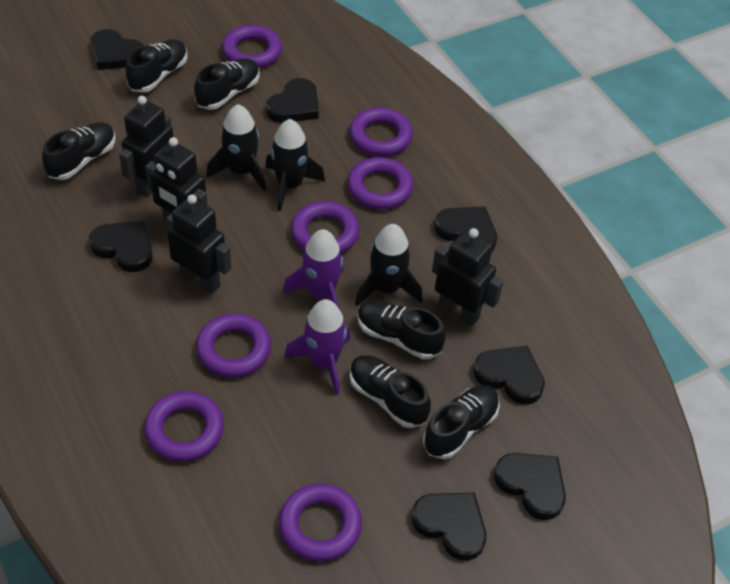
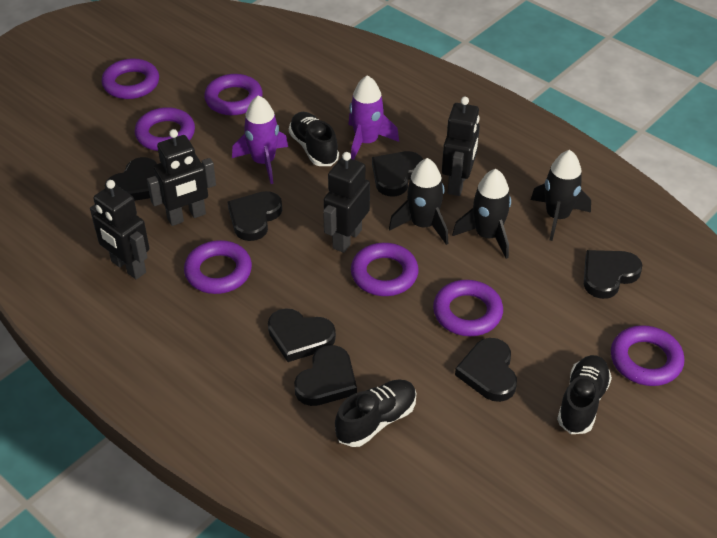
black shoe: 6 -> 3

